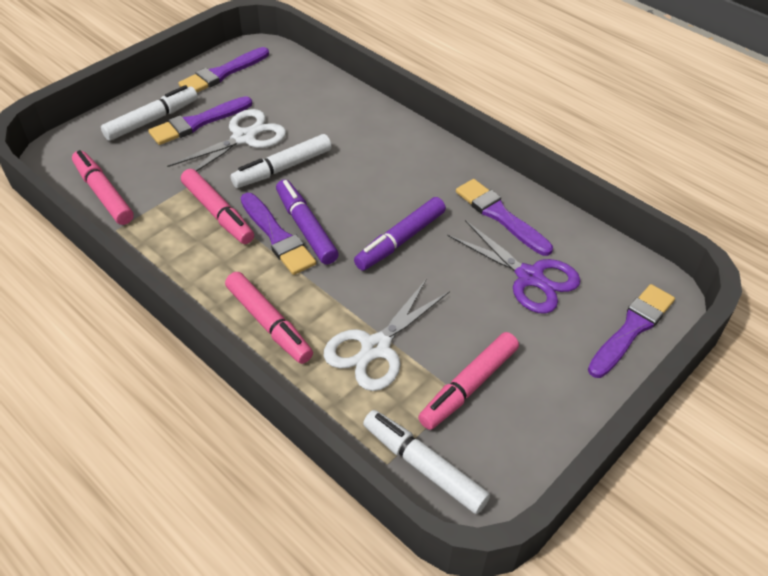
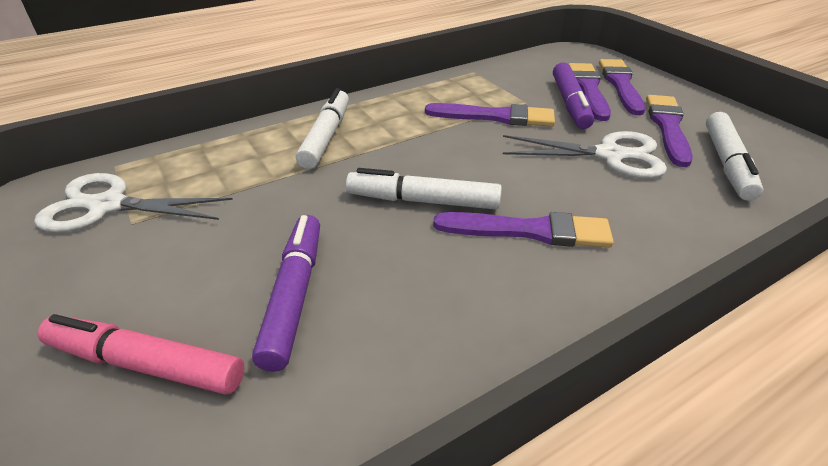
pink marker: 4 -> 1
purple scissors: 1 -> 0

